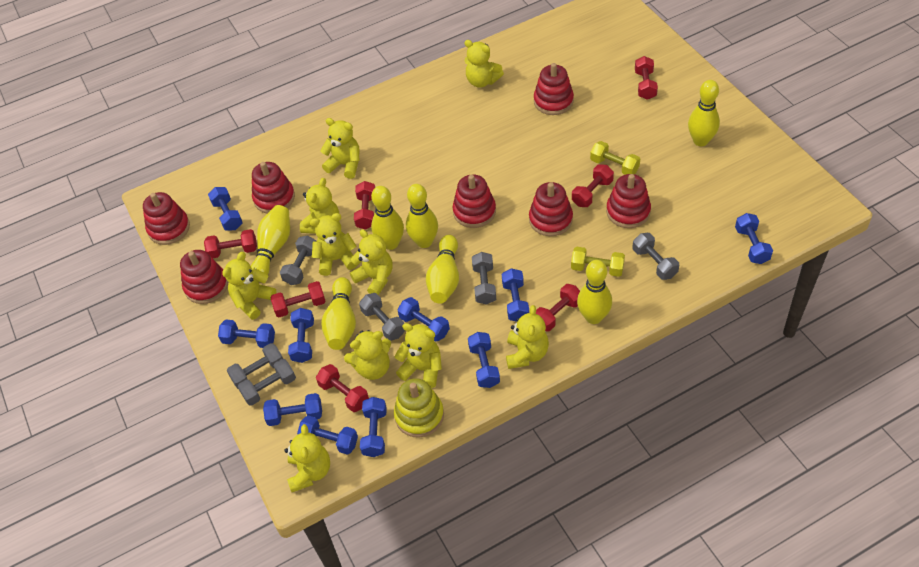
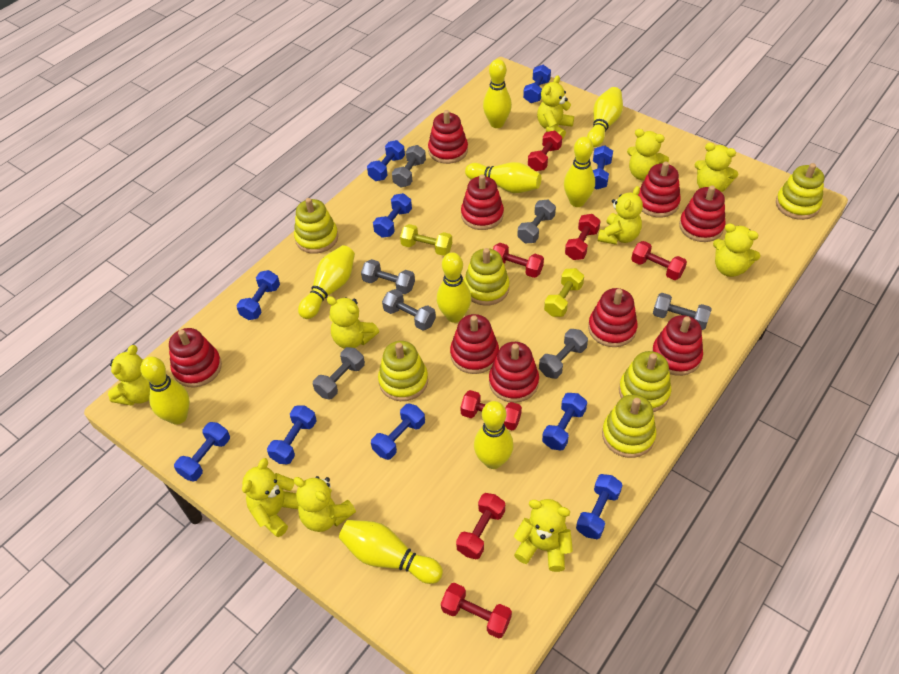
grey dumbbell: 6 -> 7
red stacking toy: 7 -> 9
yellow bowling pin: 7 -> 9
yellow stacking toy: 1 -> 6

